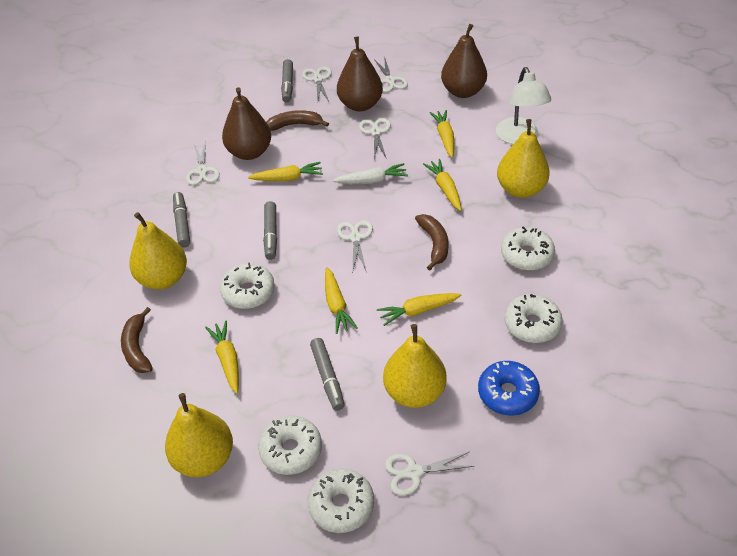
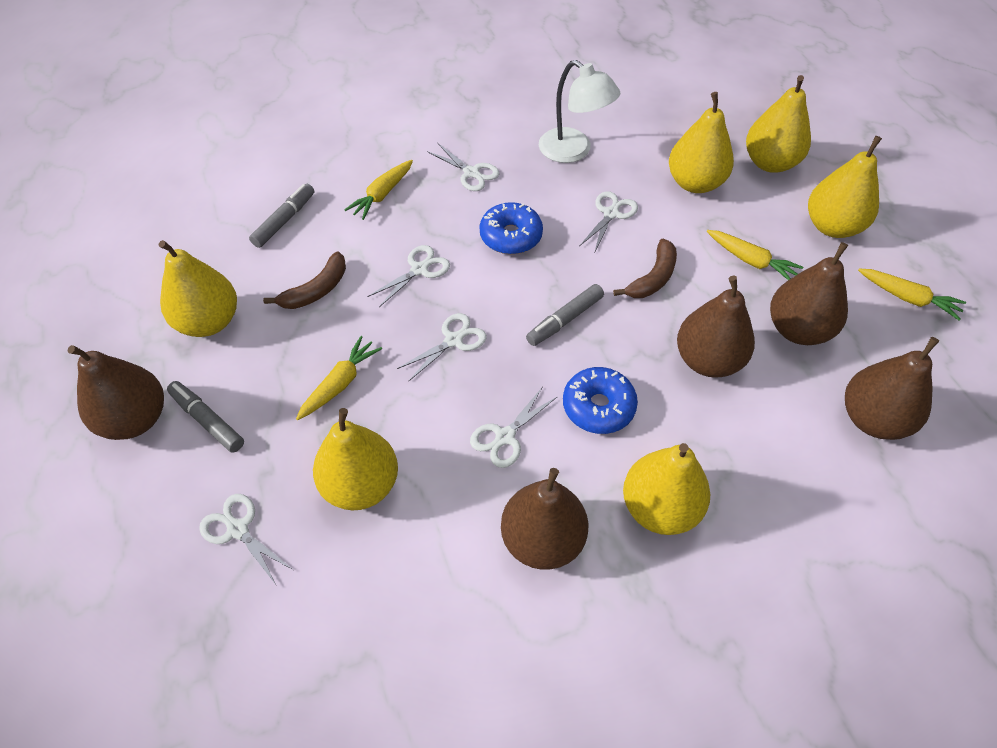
blue donut: 1 -> 2
brown banana: 3 -> 2
brown pear: 3 -> 5
grey marker: 4 -> 3
white carrot: 1 -> 0
white donut: 5 -> 0
yellow carrot: 6 -> 4
yellow pear: 4 -> 6

